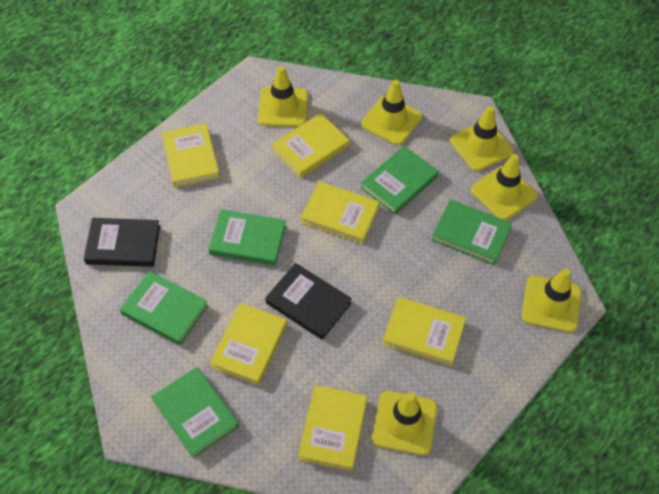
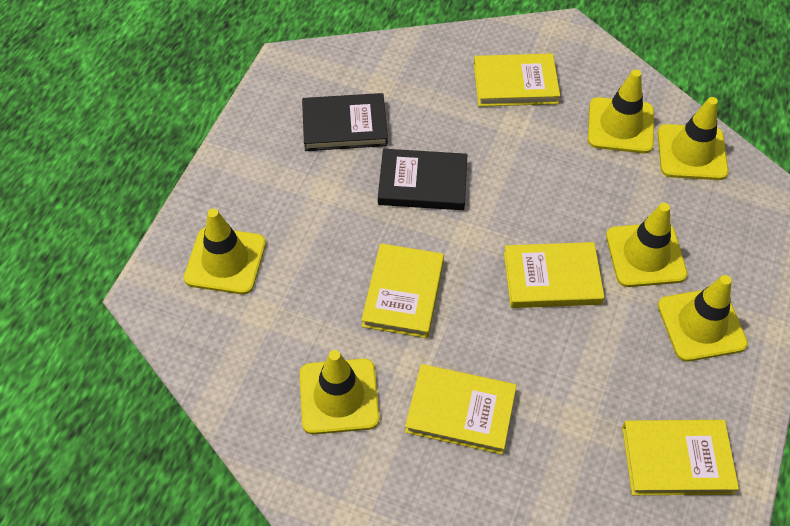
green book: 5 -> 0
yellow book: 6 -> 5

